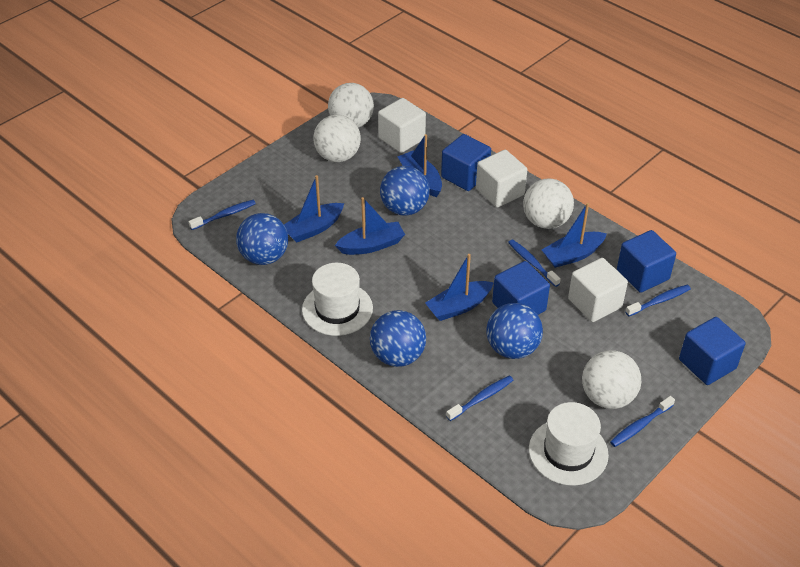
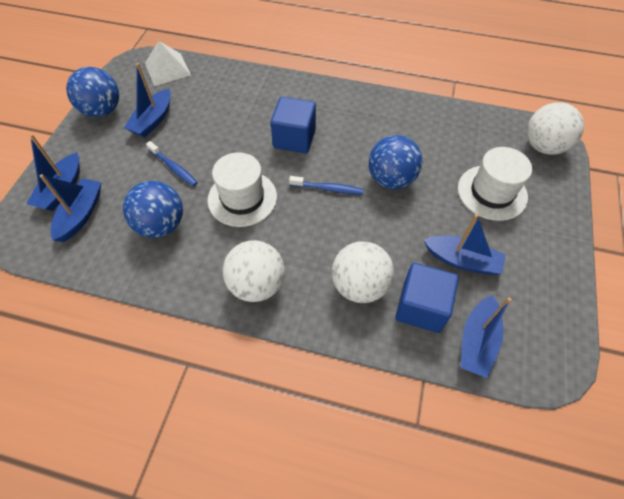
blue ball: 4 -> 3
blue cube: 4 -> 2
blue toothbrush: 5 -> 2
white ball: 4 -> 3
white cube: 3 -> 0
white pyramid: 0 -> 1

